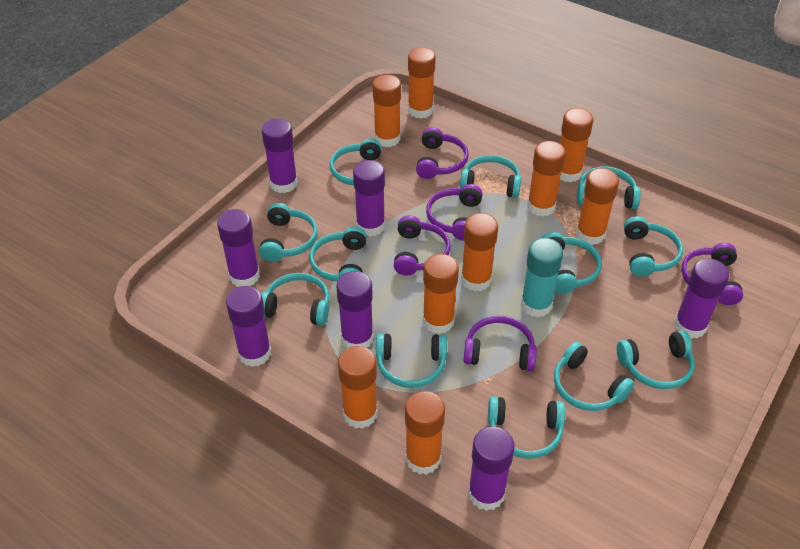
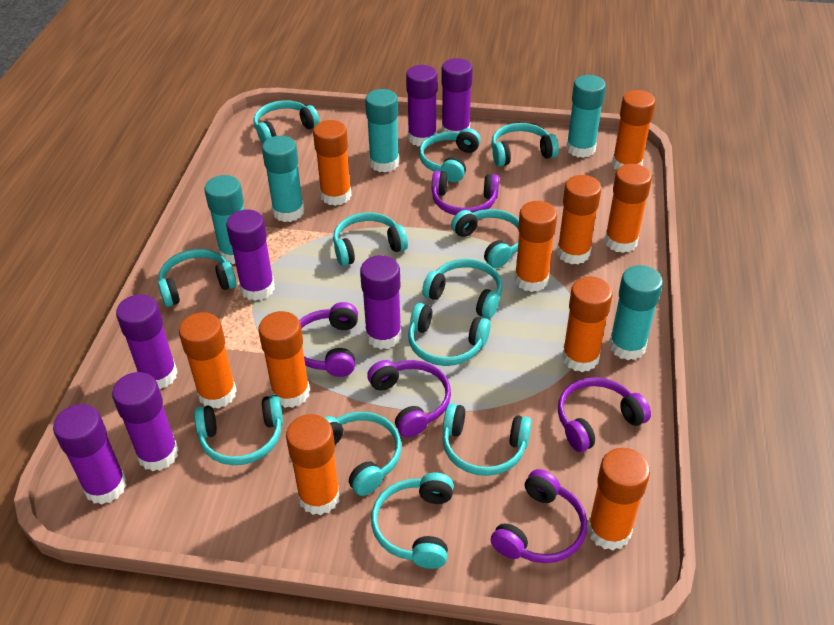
orange glue stick: 9 -> 10
turquoise glue stick: 1 -> 5

